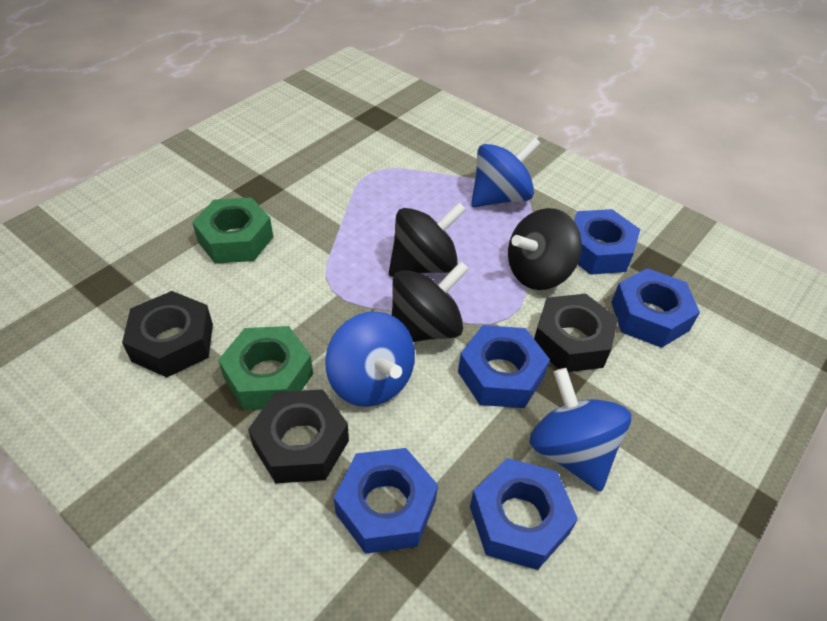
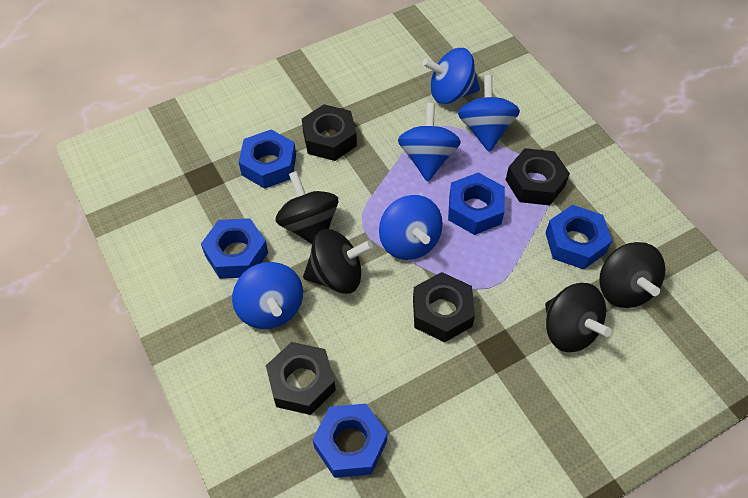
black nut: 3 -> 4
black spinning top: 3 -> 4
blue spinning top: 3 -> 5
green nut: 2 -> 0

